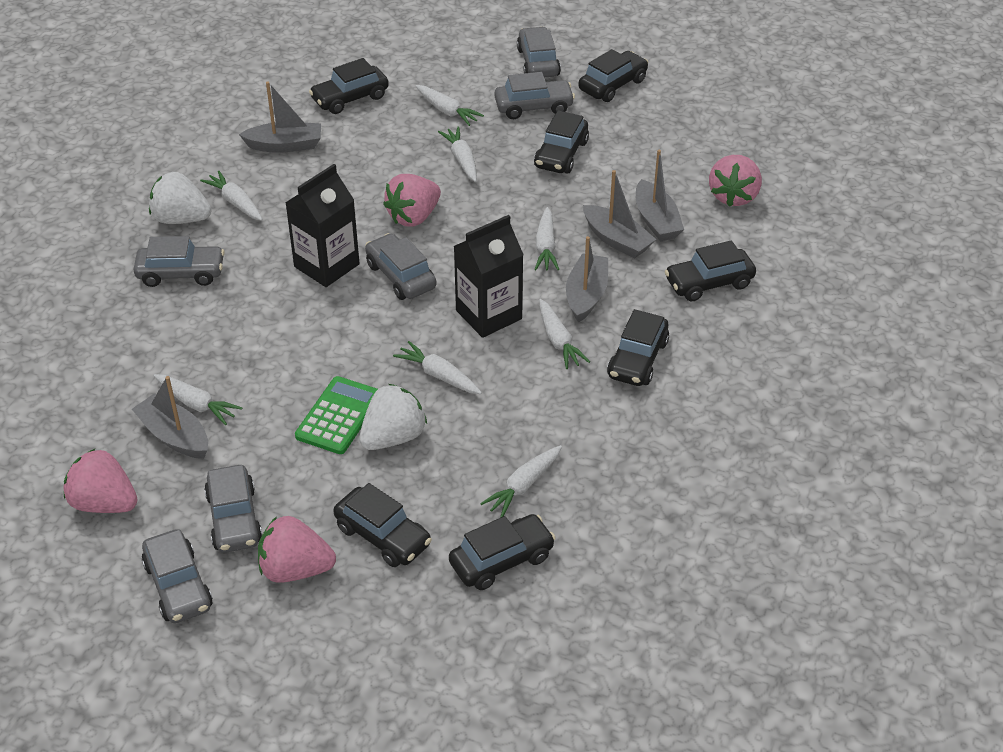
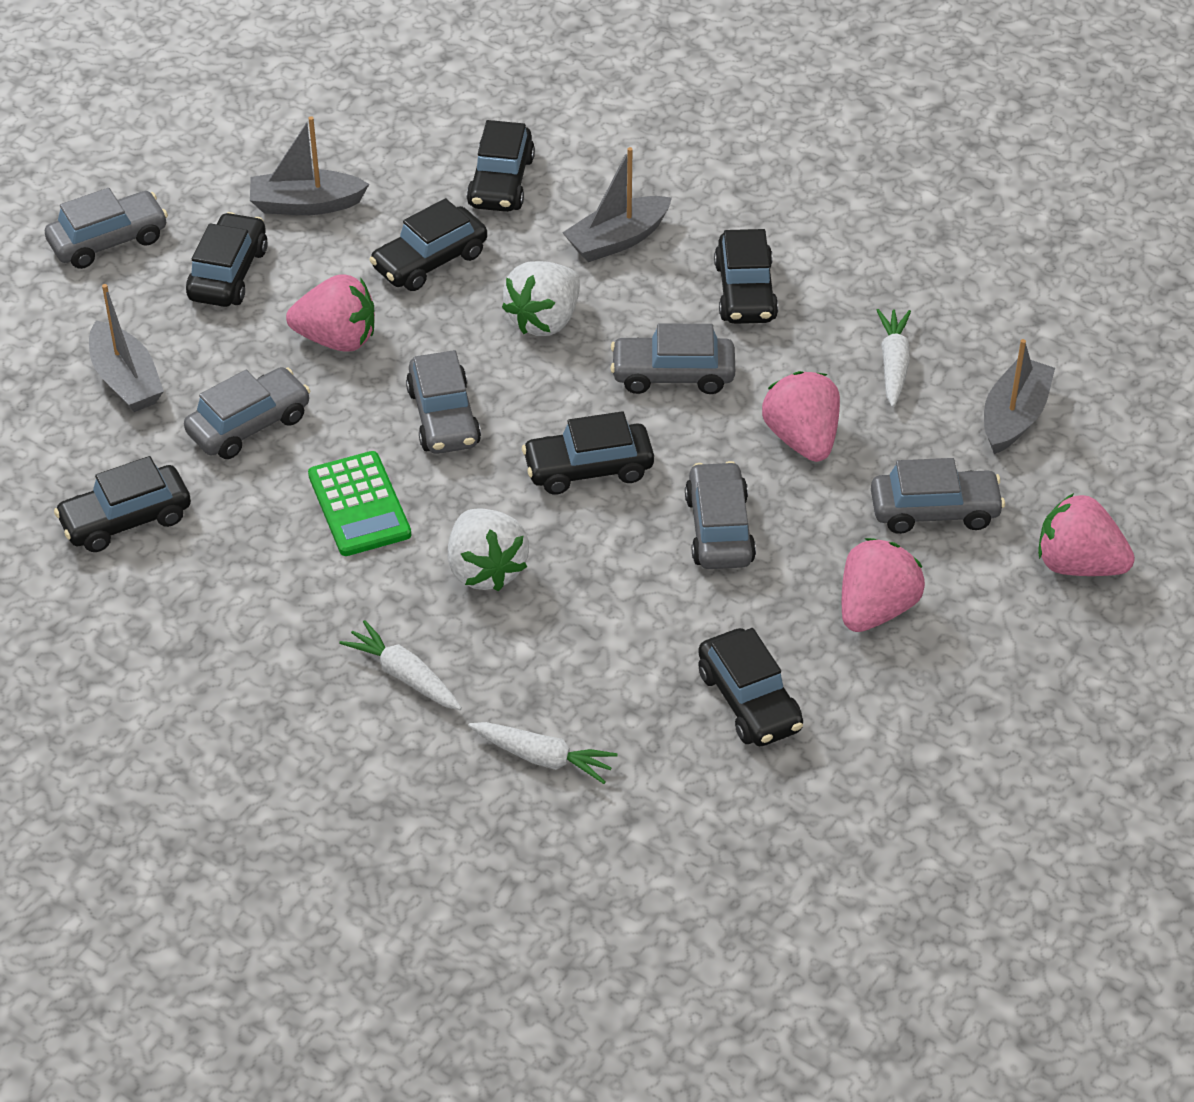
black carton: 2 -> 0
grey boat: 5 -> 4
white carrot: 8 -> 3

